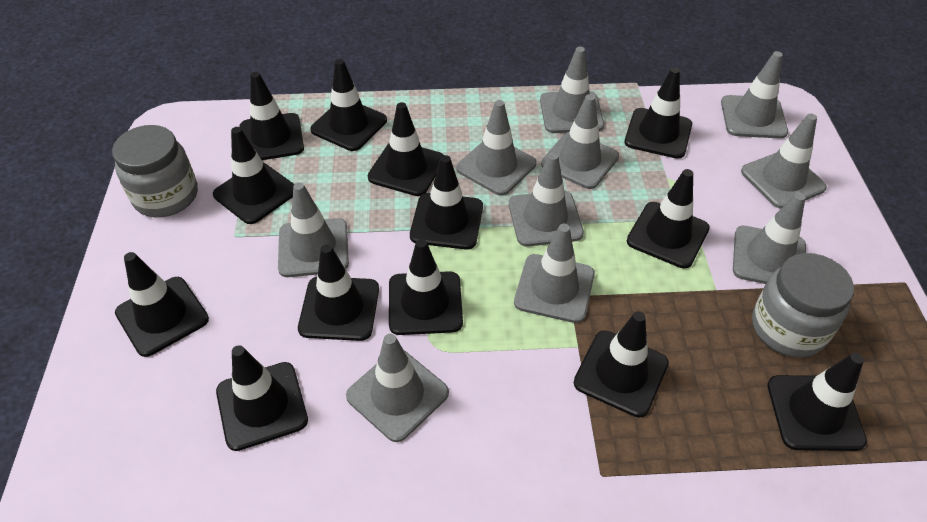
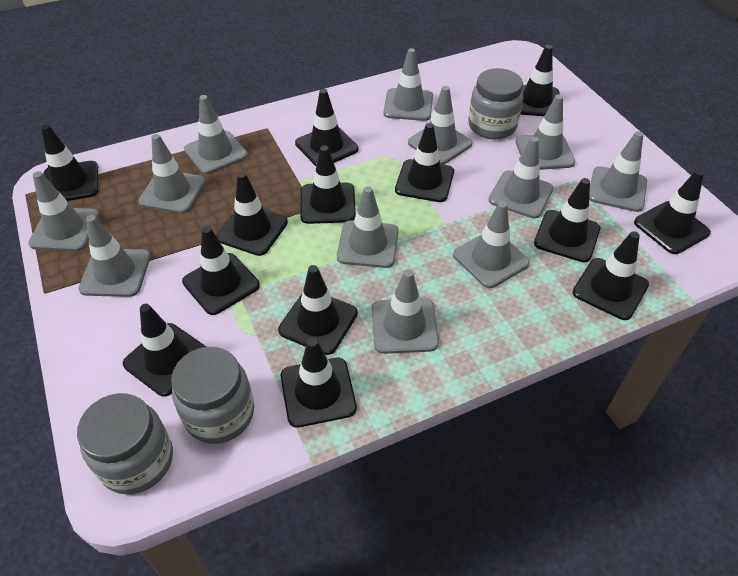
grey jar: 2 -> 3
grey traffic cone: 10 -> 12

